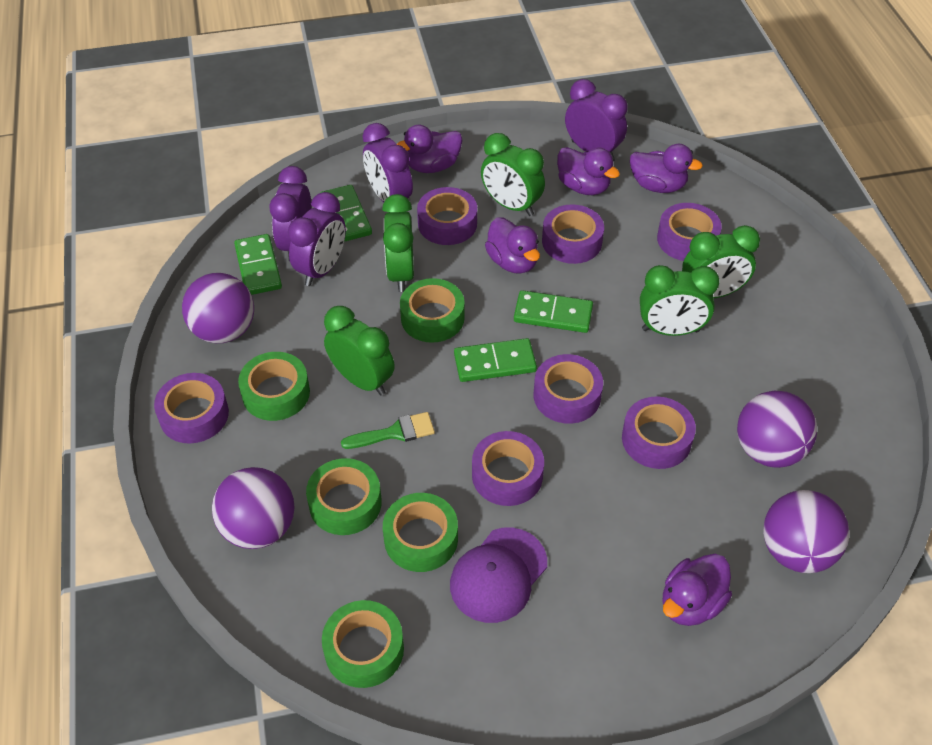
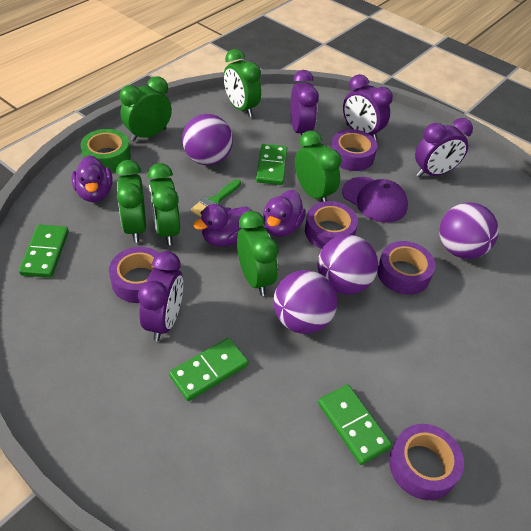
green clock: 5 -> 6
green tape: 5 -> 1
purple duck: 5 -> 3
purple tape: 7 -> 5

